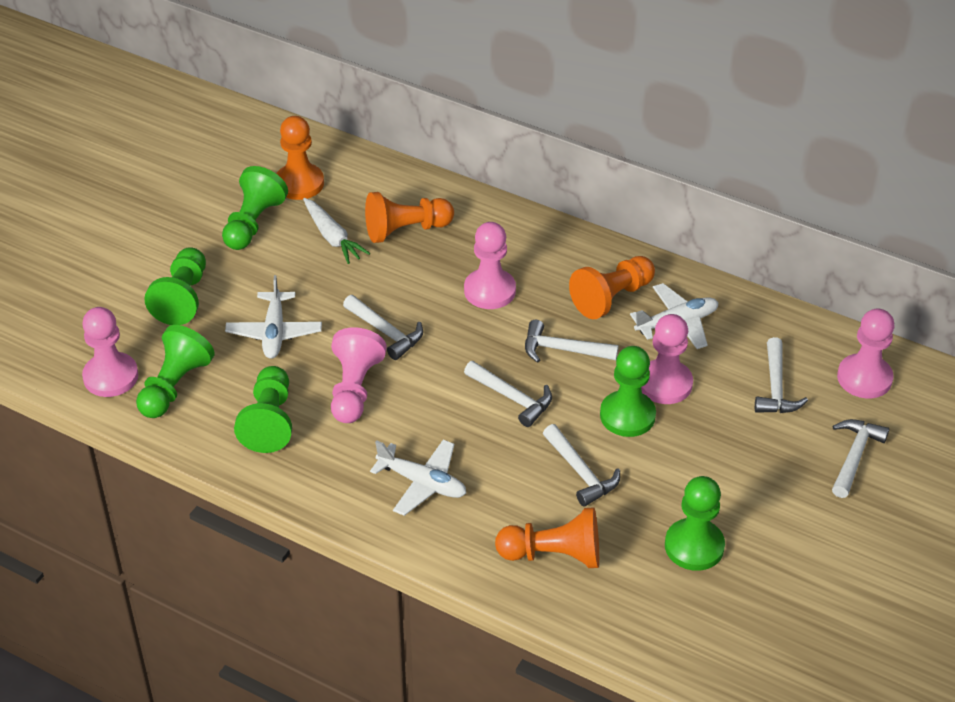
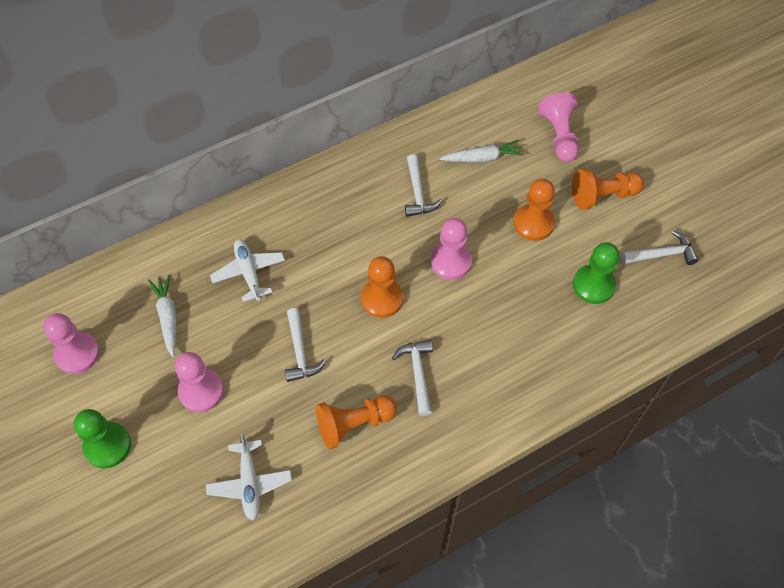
green pawn: 6 -> 2
pink pawn: 5 -> 4
white carrot: 1 -> 2
white hammer: 6 -> 4
white plane: 3 -> 2

